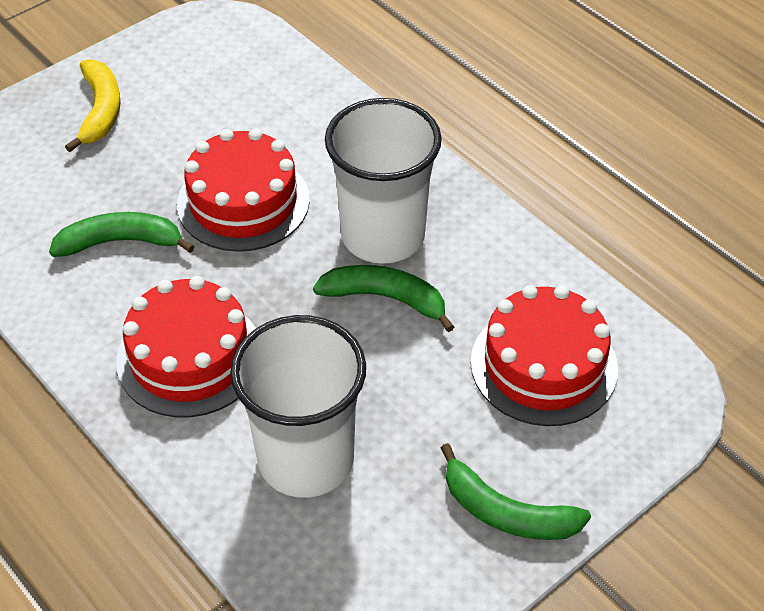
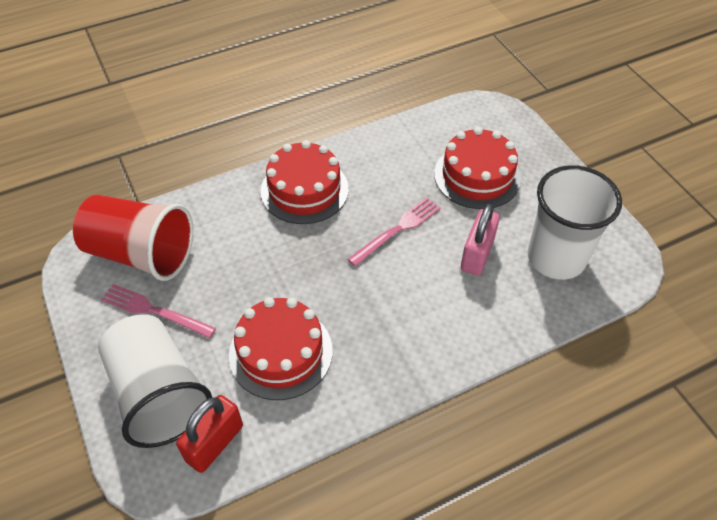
green banana: 3 -> 0
pink fork: 0 -> 2
pink padlock: 0 -> 1
red cup: 0 -> 1
red padlock: 0 -> 1
yellow banana: 1 -> 0

